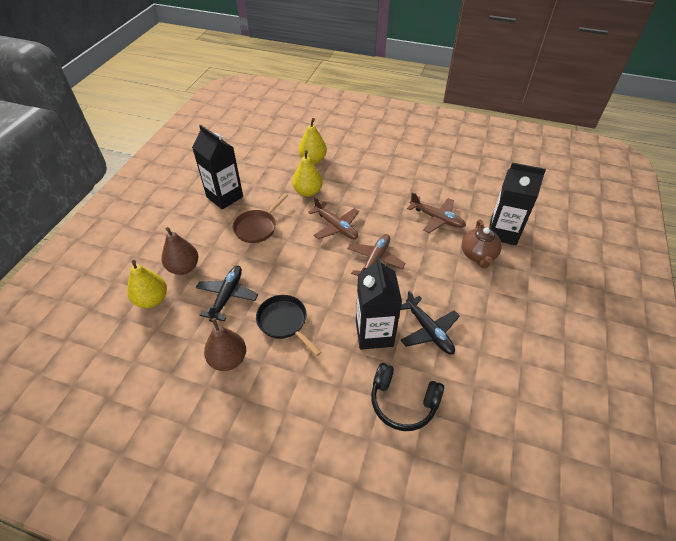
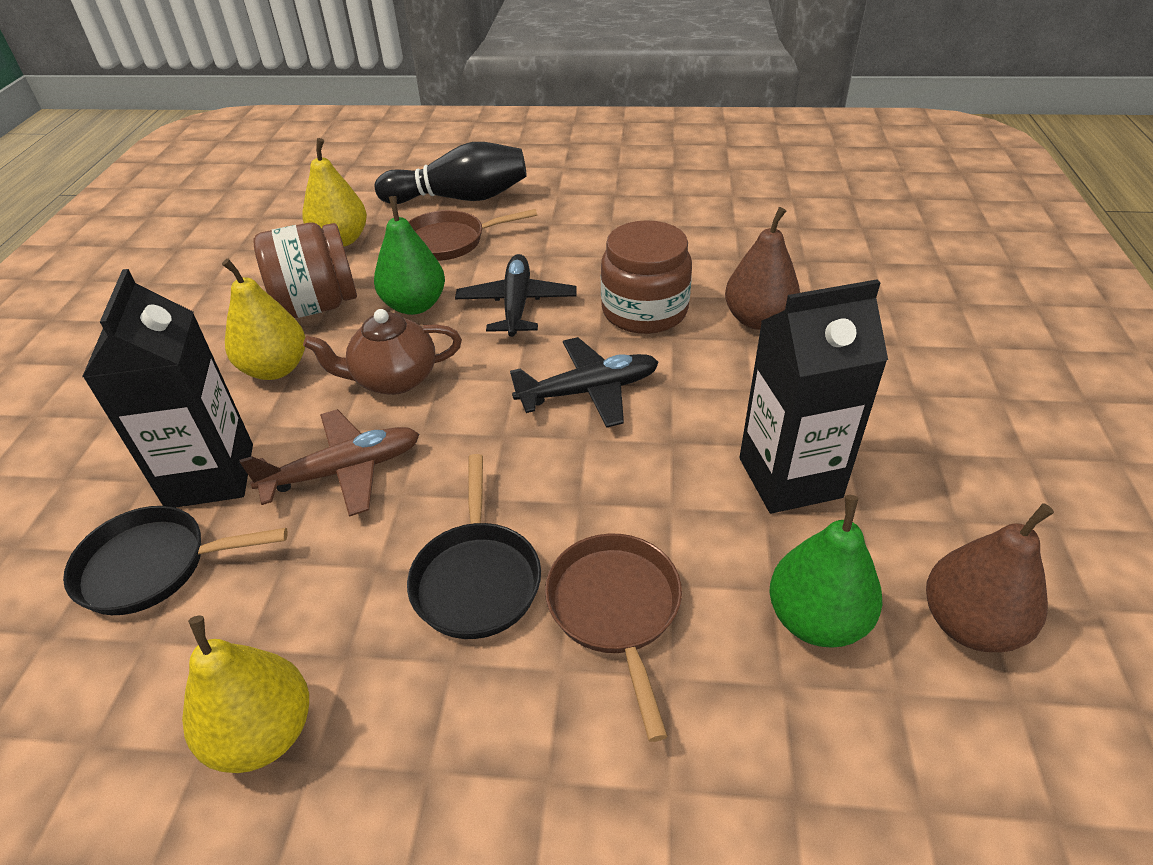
black bowling pin: 0 -> 1
black carton: 3 -> 2
black headphones: 1 -> 0
black pan: 1 -> 2
brown jar: 0 -> 2
brown pan: 1 -> 2
brown plane: 3 -> 1
green pear: 0 -> 2

